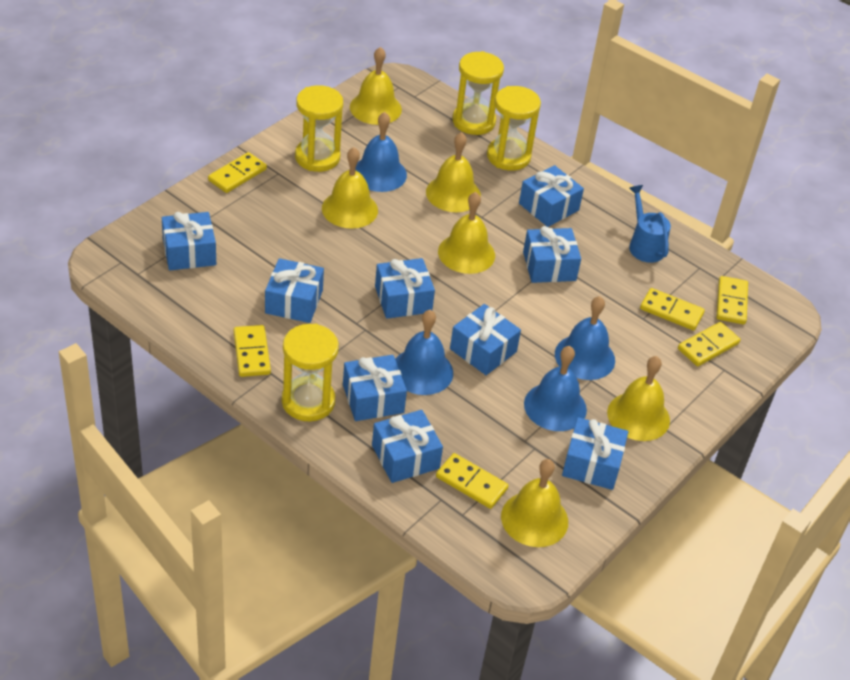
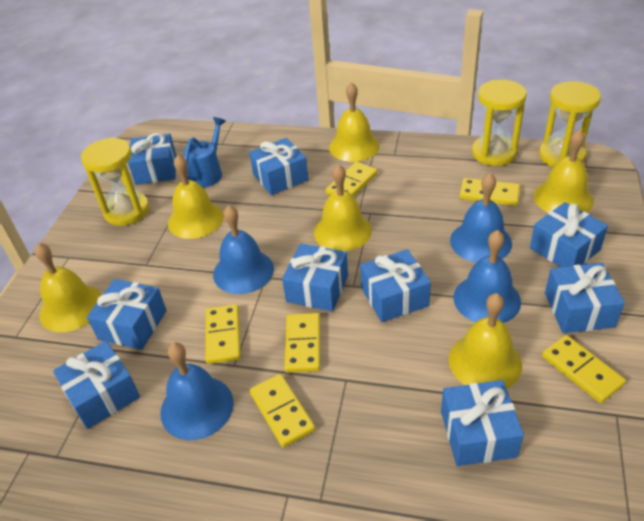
yellow hourglass: 4 -> 3

